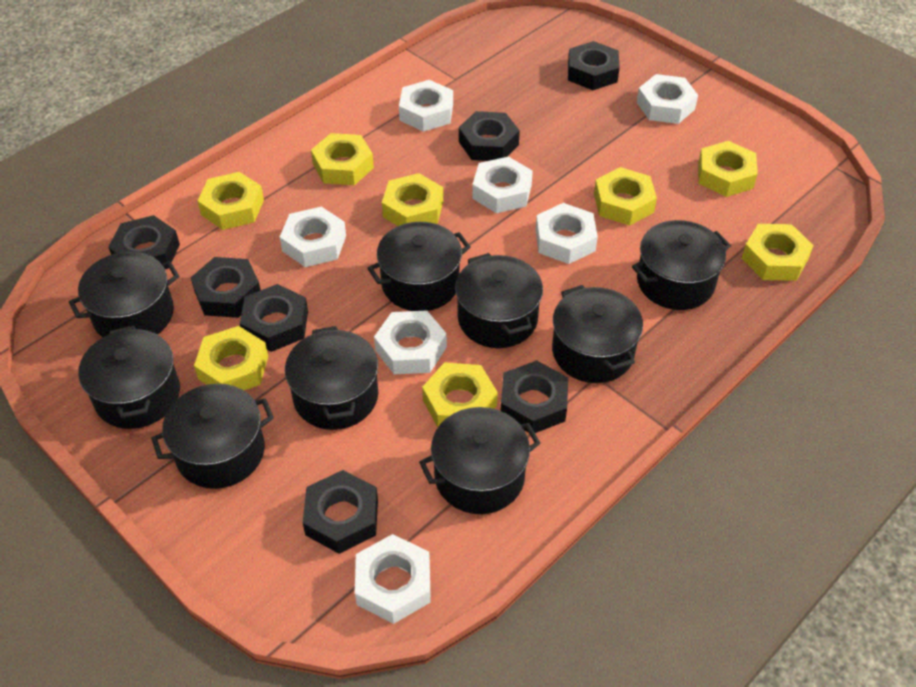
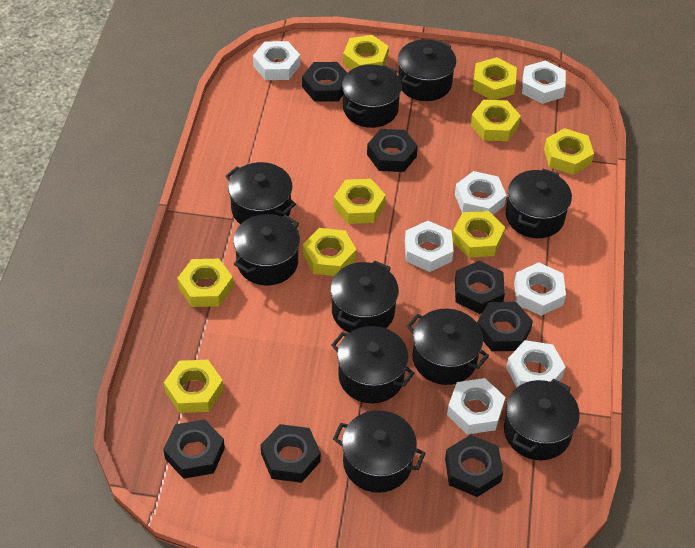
black pot: 9 -> 10
yellow nut: 8 -> 9

